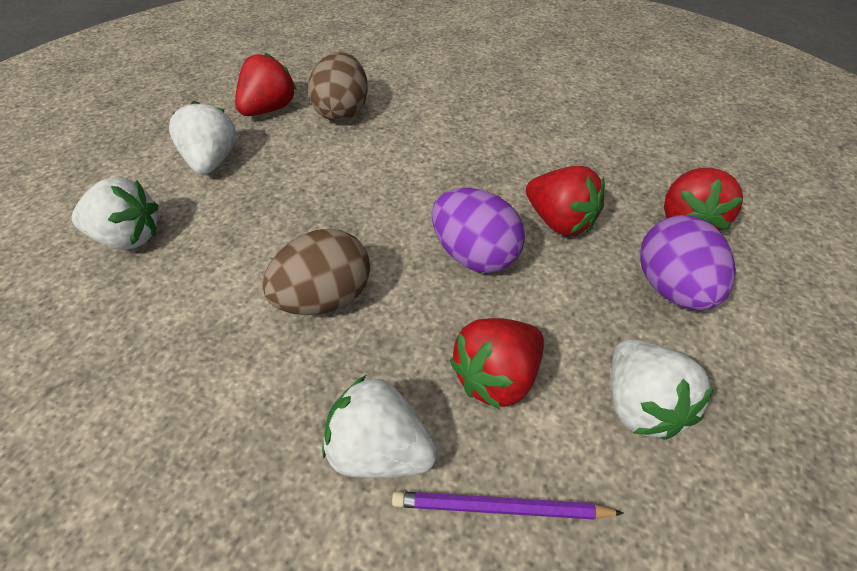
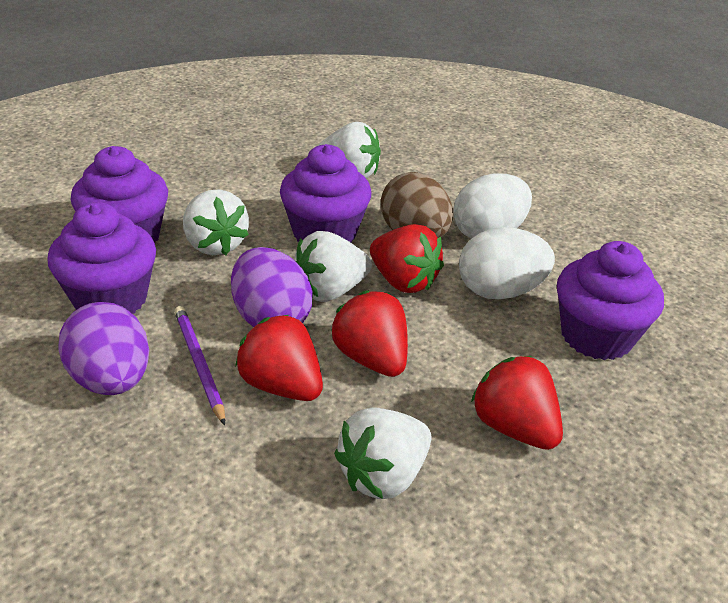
brown egg: 2 -> 1
purple cupcake: 0 -> 4
white egg: 0 -> 2

